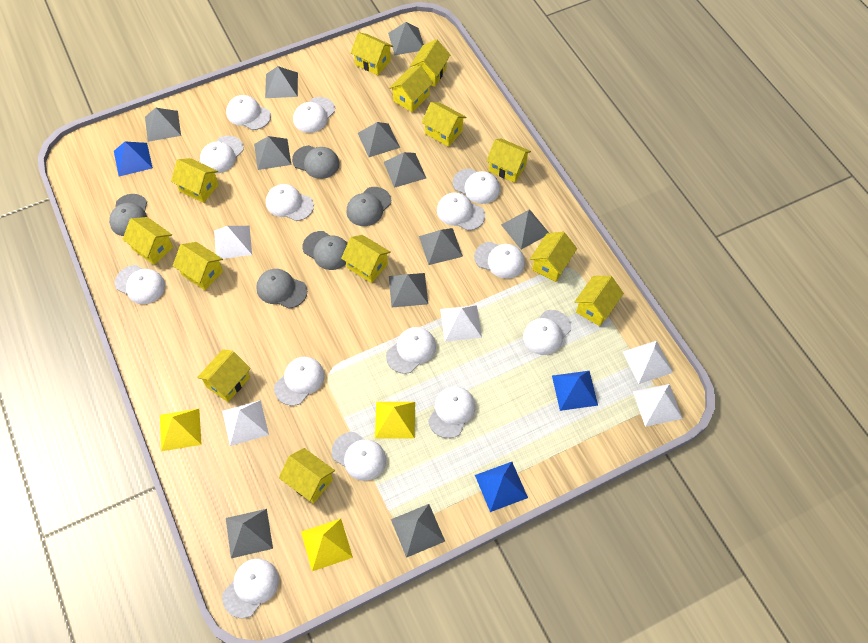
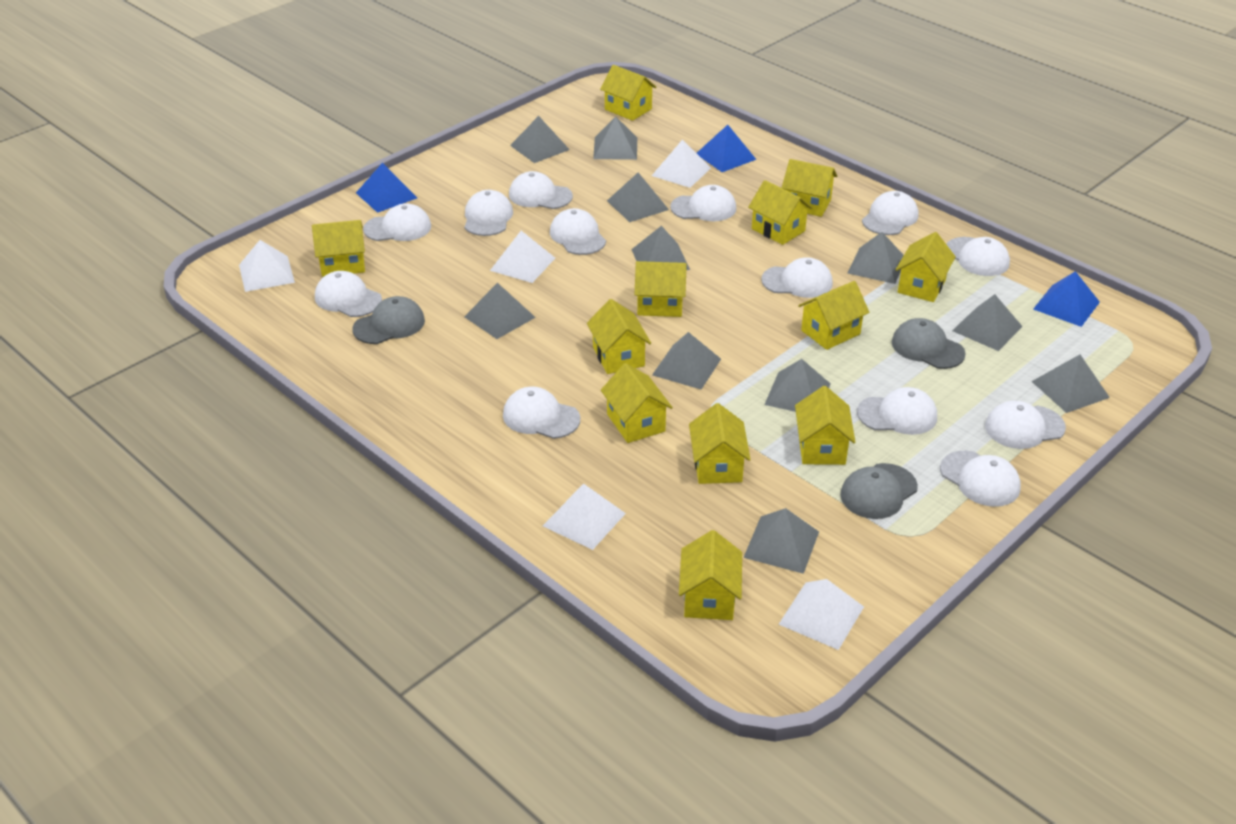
grey cap: 5 -> 3
white cap: 14 -> 13
yellow house: 13 -> 12
yellow pyramid: 3 -> 0

